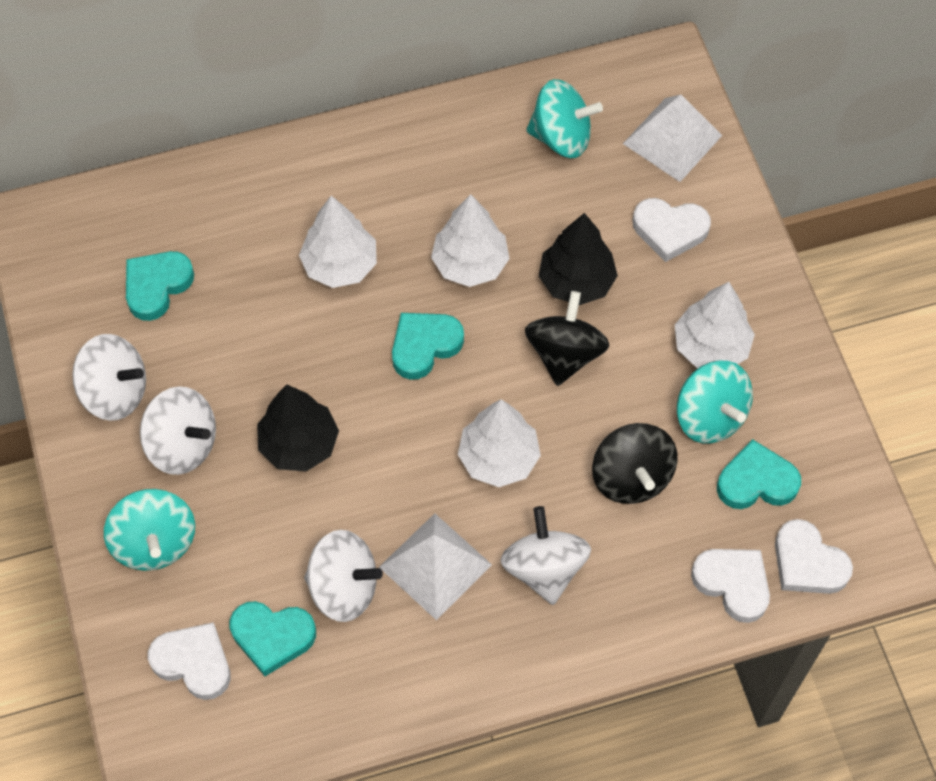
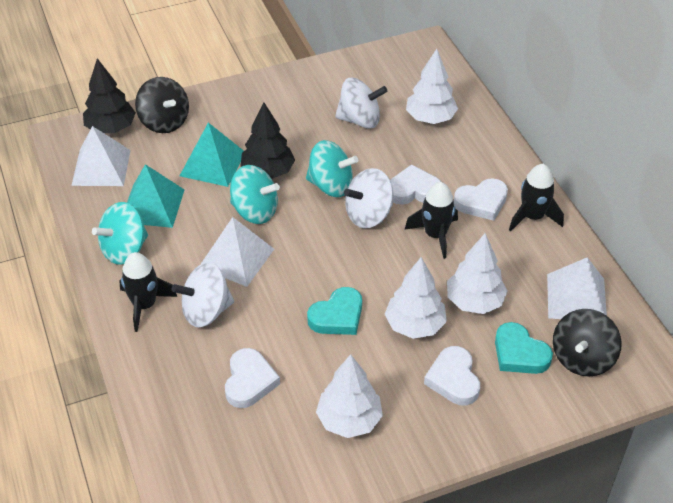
black rocket: 0 -> 3
turquoise heart: 4 -> 2
turquoise pyramid: 0 -> 2
white pyramid: 2 -> 3
white spinning top: 4 -> 3

